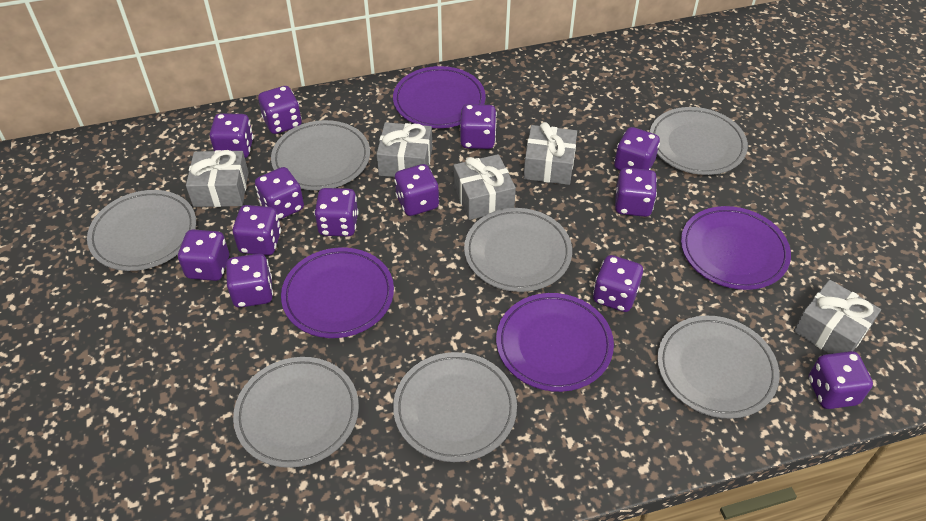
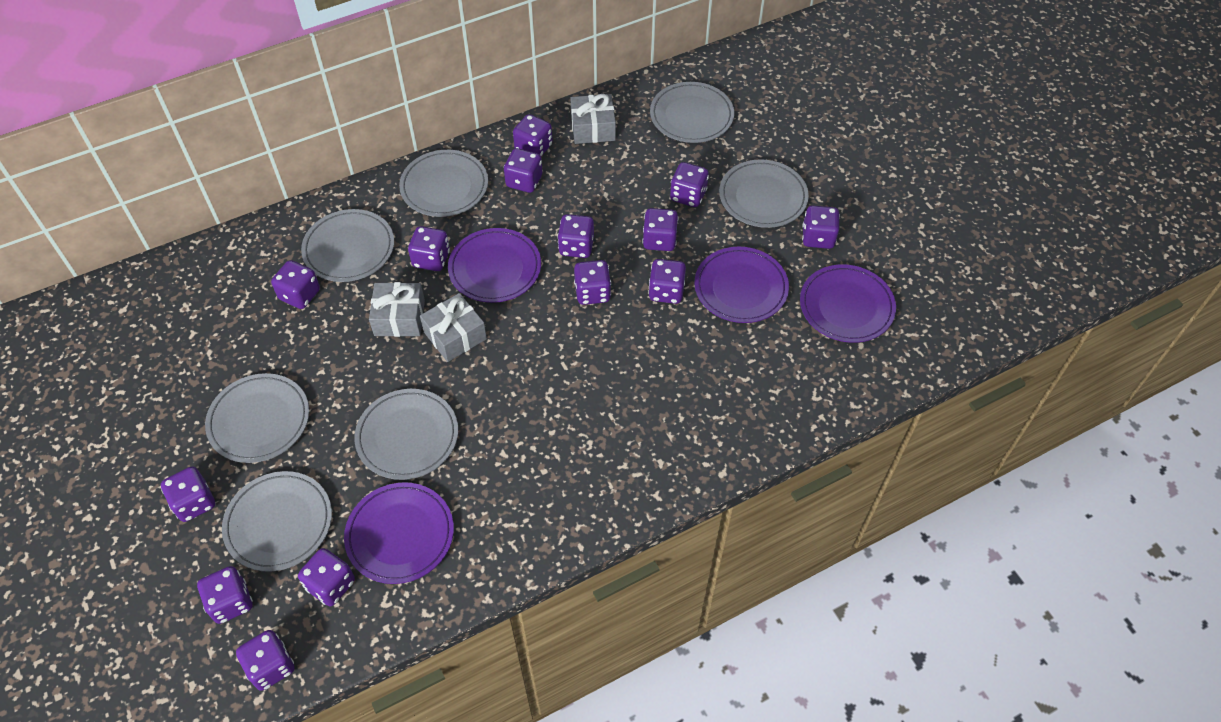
grey gift: 5 -> 3
purple dice: 13 -> 14

